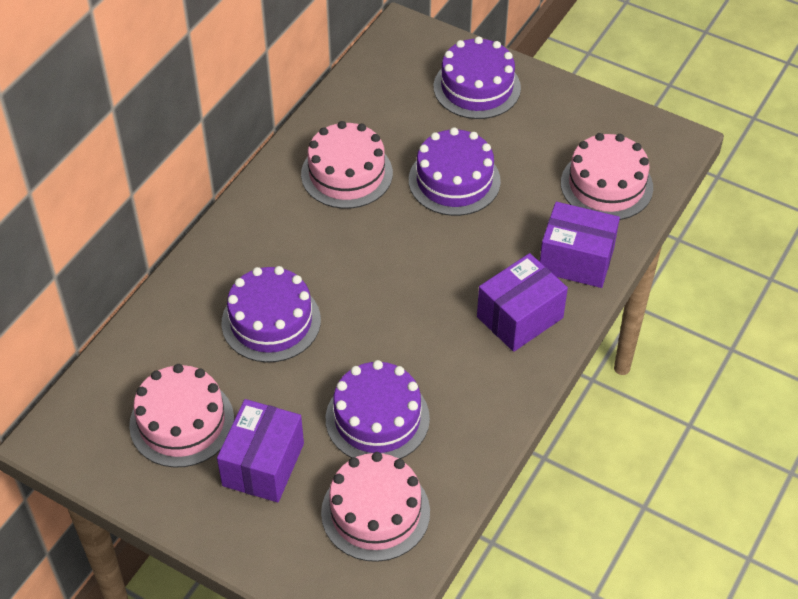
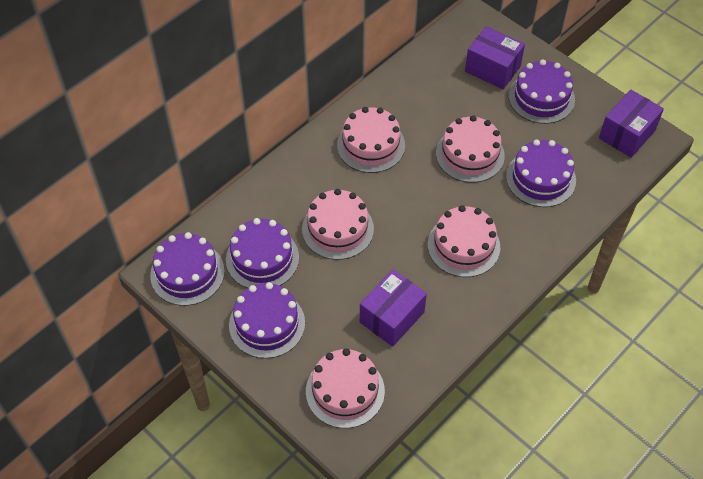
pink cake: 4 -> 5
purple cake: 4 -> 5

